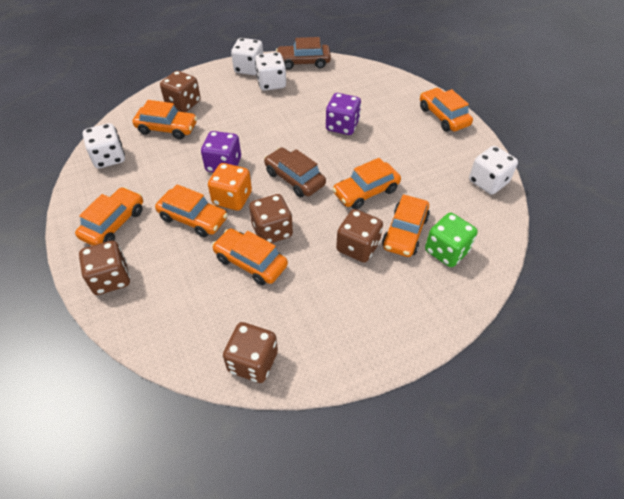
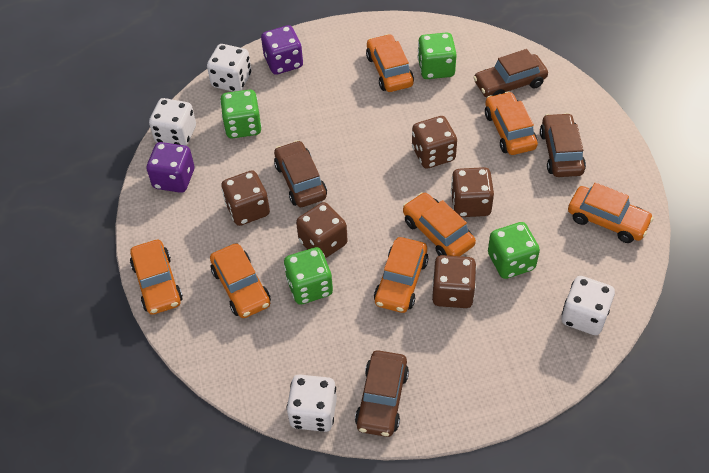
brown car: 2 -> 4
green dice: 1 -> 4
orange dice: 1 -> 0

